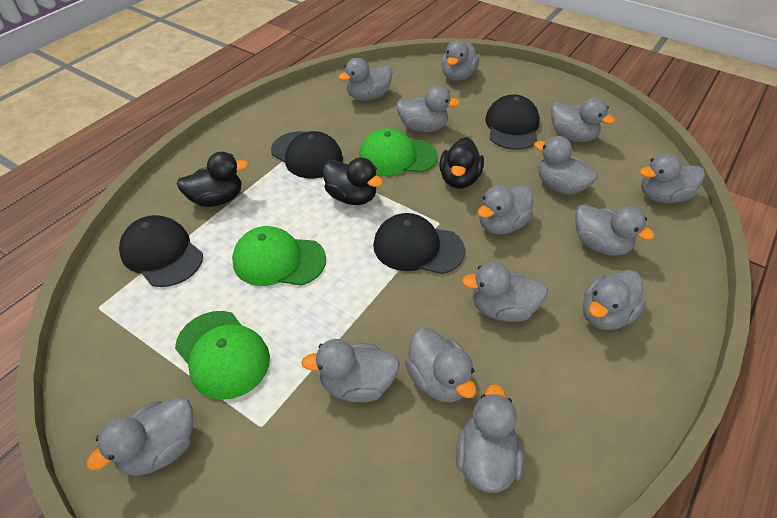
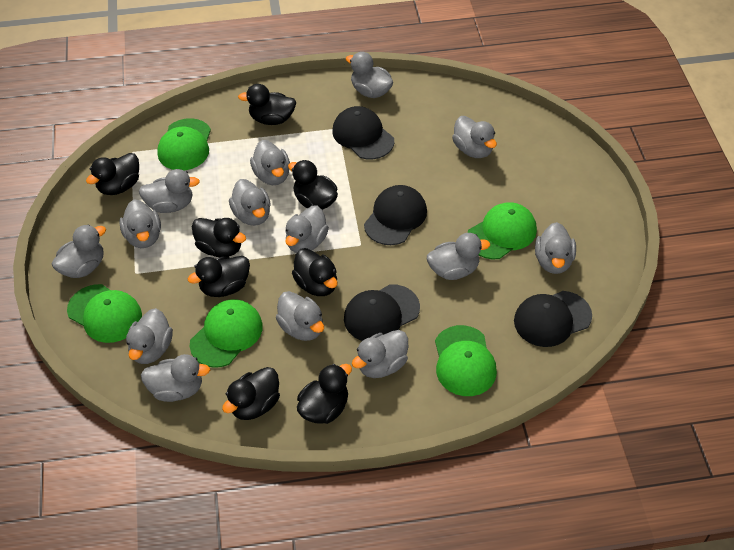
black duck: 3 -> 8
green cap: 3 -> 5

